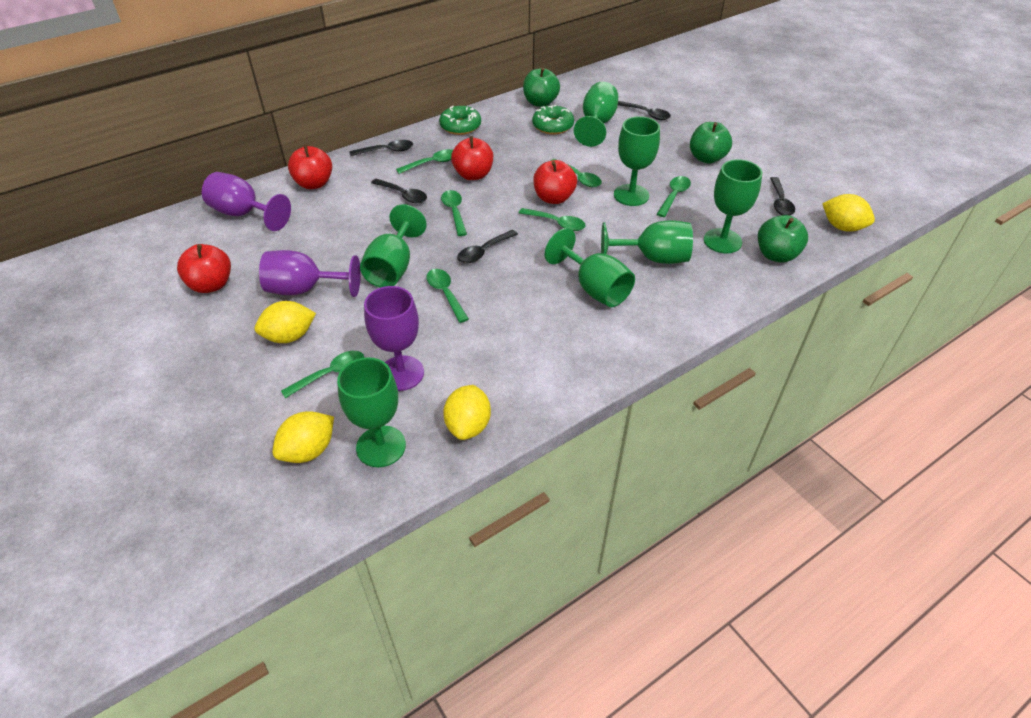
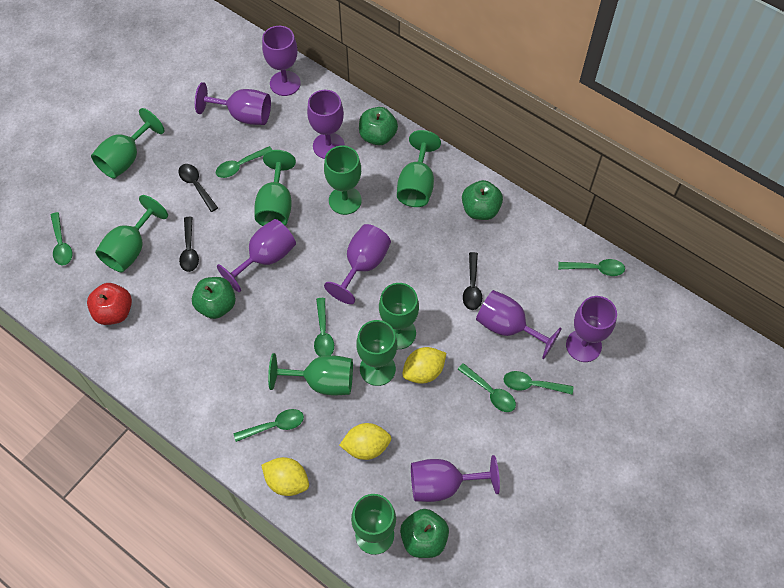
black spoon: 5 -> 3
green apple: 3 -> 4
green donut: 2 -> 0
green goblet: 7 -> 9
purple goblet: 3 -> 8
red apple: 4 -> 1
yellow lemon: 4 -> 3

